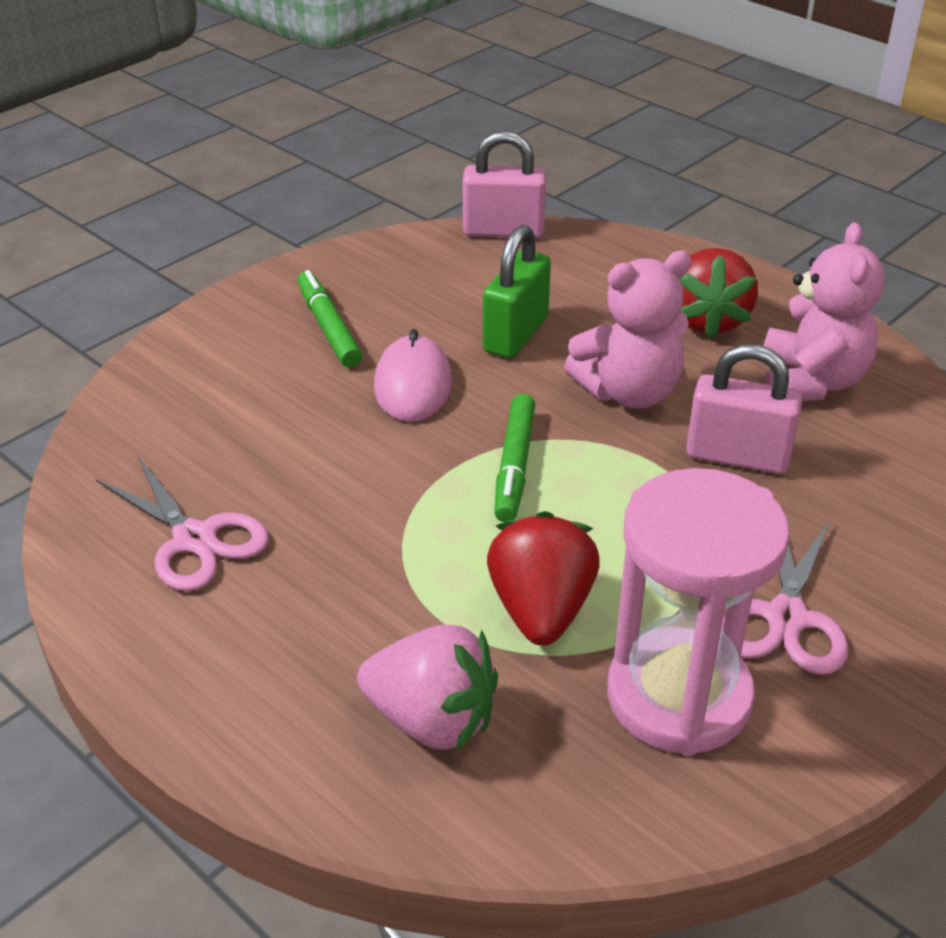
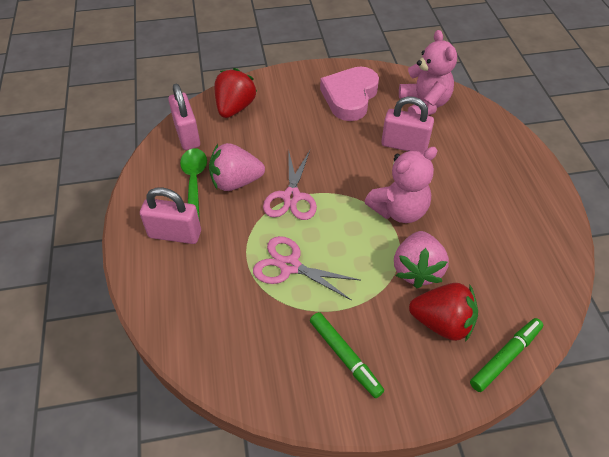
green padlock: 1 -> 0
green spoon: 0 -> 1
pink heart: 0 -> 1
pink hourglass: 1 -> 0
pink mouse: 1 -> 0
pink padlock: 2 -> 3
pink strawberry: 1 -> 2

